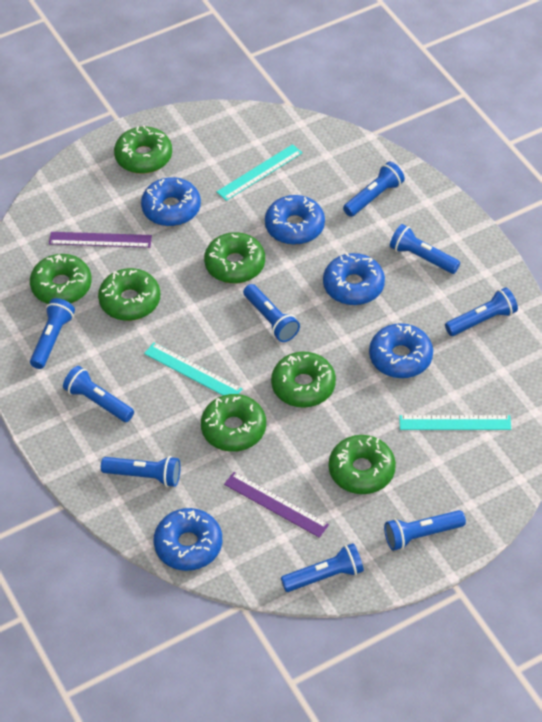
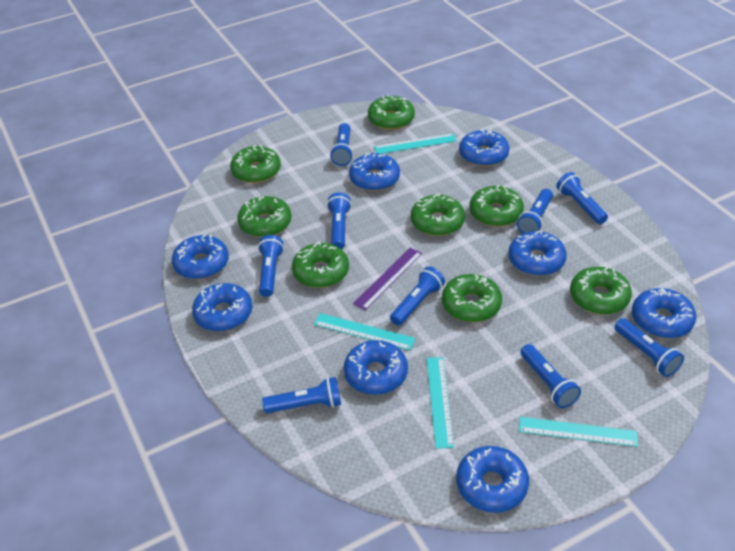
blue donut: 5 -> 8
green donut: 7 -> 8
purple ruler: 2 -> 1
turquoise ruler: 3 -> 4

